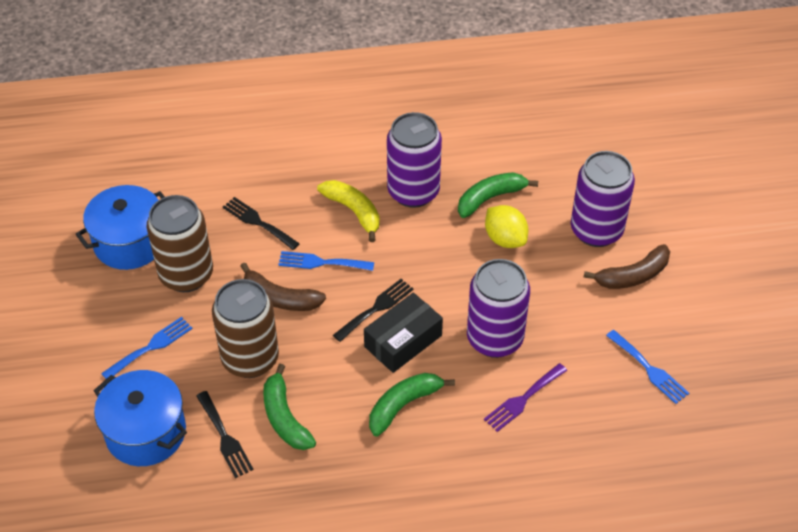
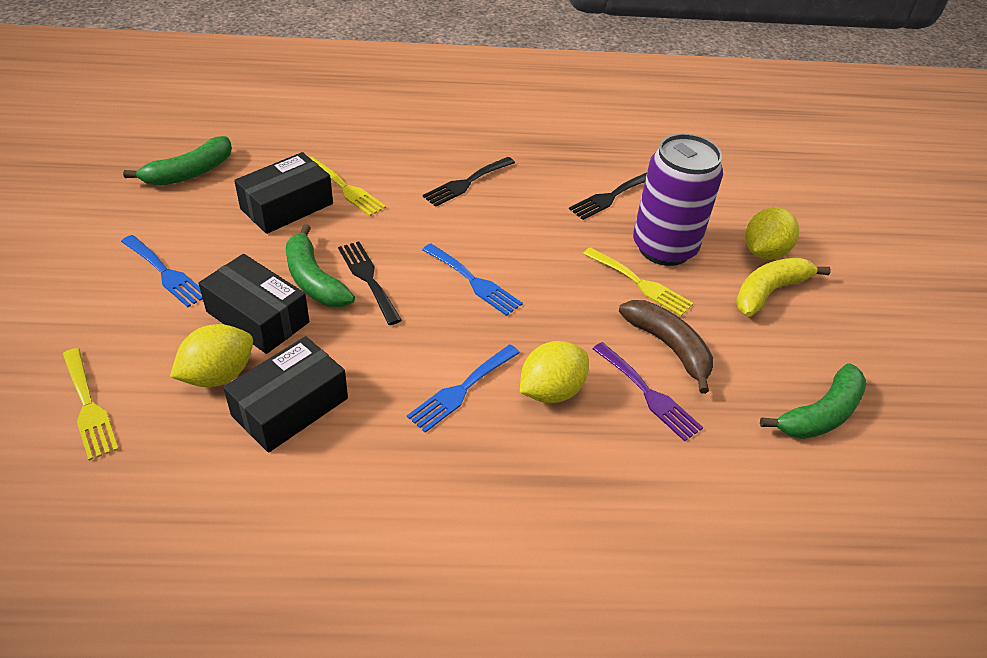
black box: 1 -> 3
blue pot: 2 -> 0
brown banana: 2 -> 1
brown can: 2 -> 0
purple can: 3 -> 1
yellow fork: 0 -> 3
yellow lemon: 1 -> 3

